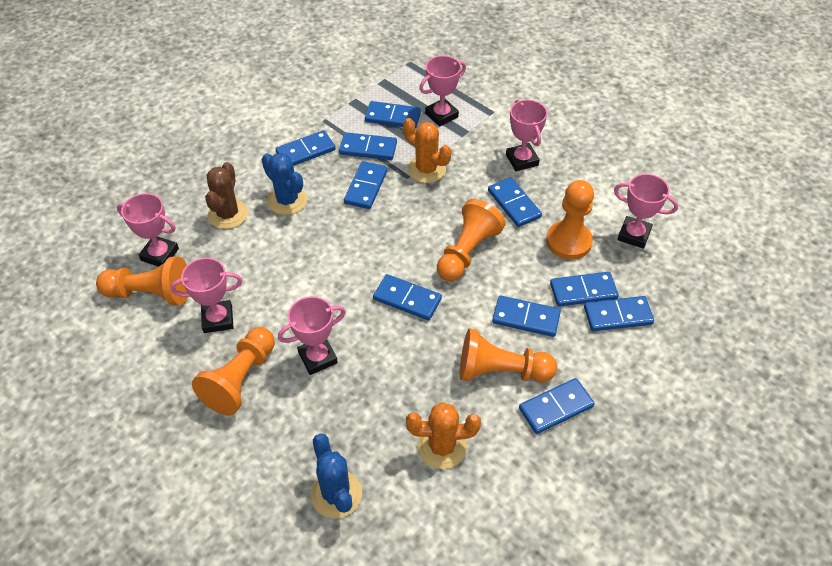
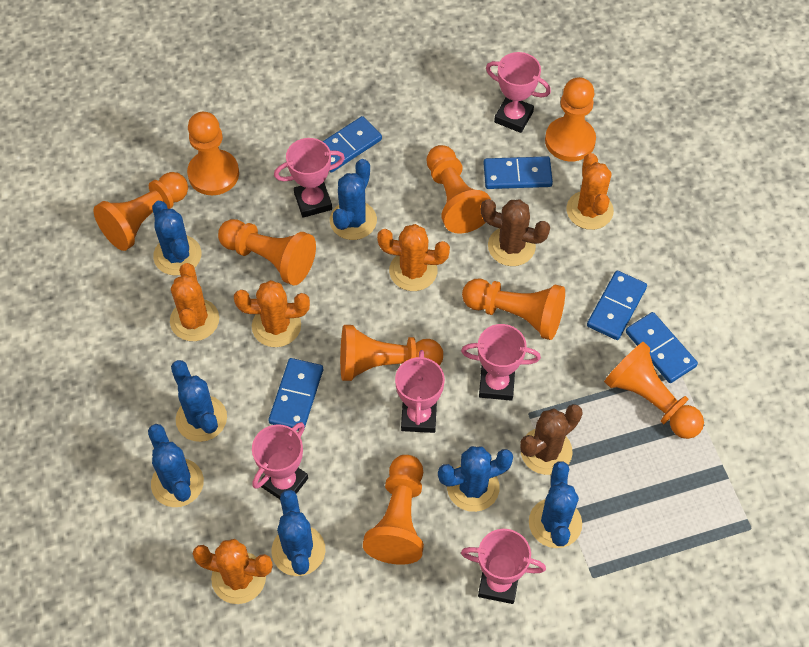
blue cactus: 2 -> 7
blue domino: 10 -> 5
brown cactus: 1 -> 2
orange cactus: 2 -> 5
orange pawn: 5 -> 9

